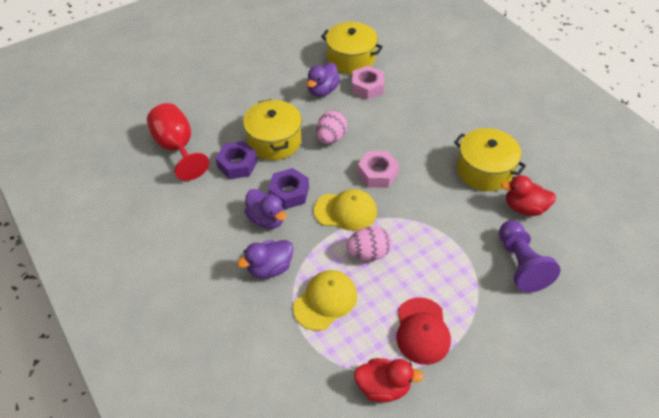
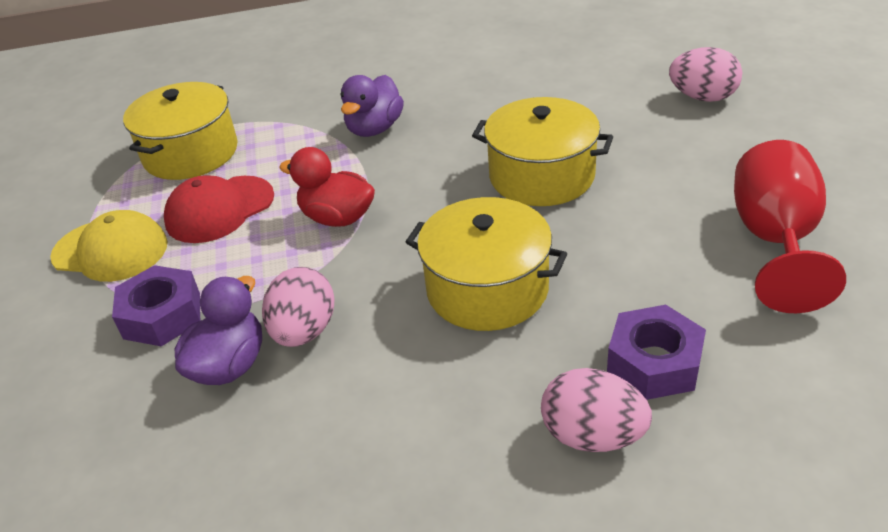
pink egg: 2 -> 3
pink nut: 2 -> 0
purple duck: 3 -> 2
purple pawn: 1 -> 0
red duck: 2 -> 1
yellow cap: 2 -> 1

